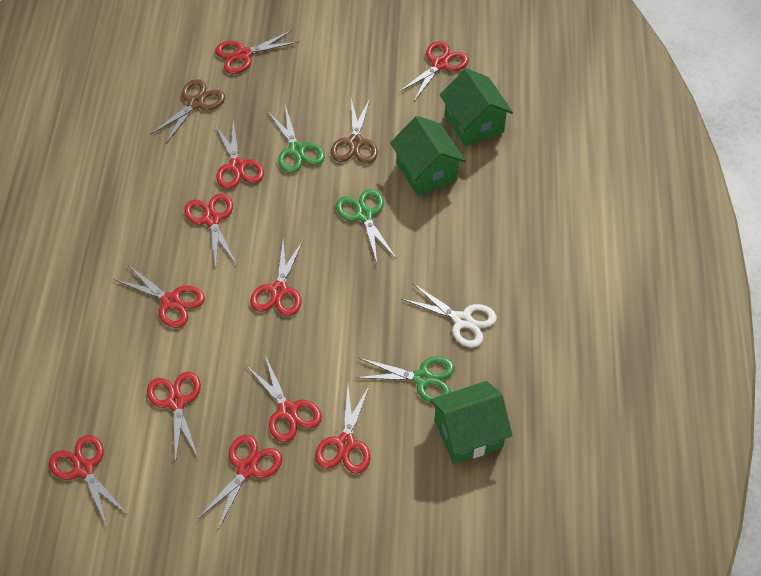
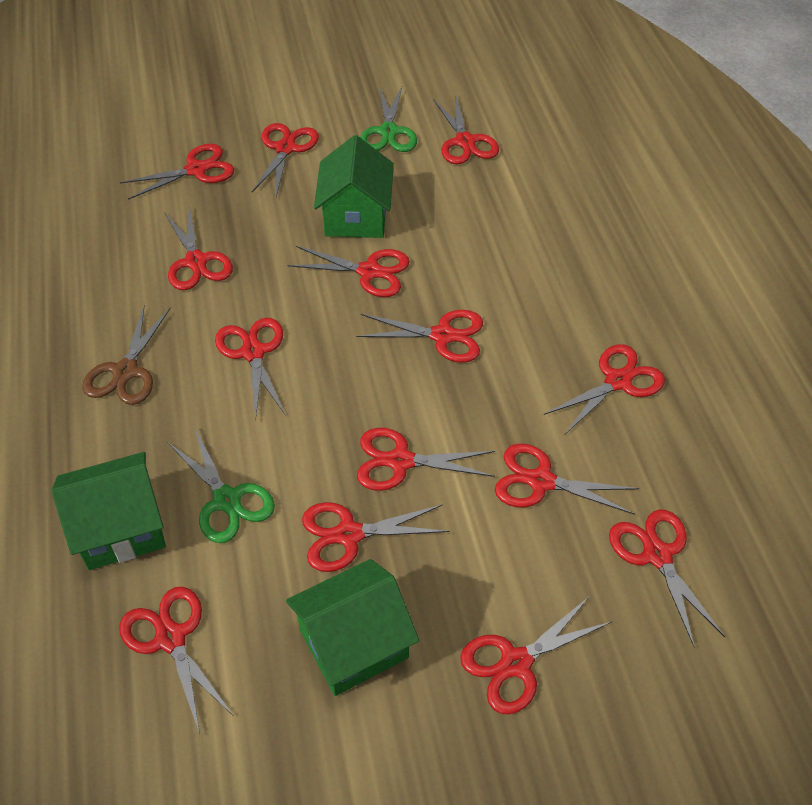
brown scissors: 2 -> 1
green scissors: 3 -> 2
red scissors: 11 -> 14
white scissors: 1 -> 0

